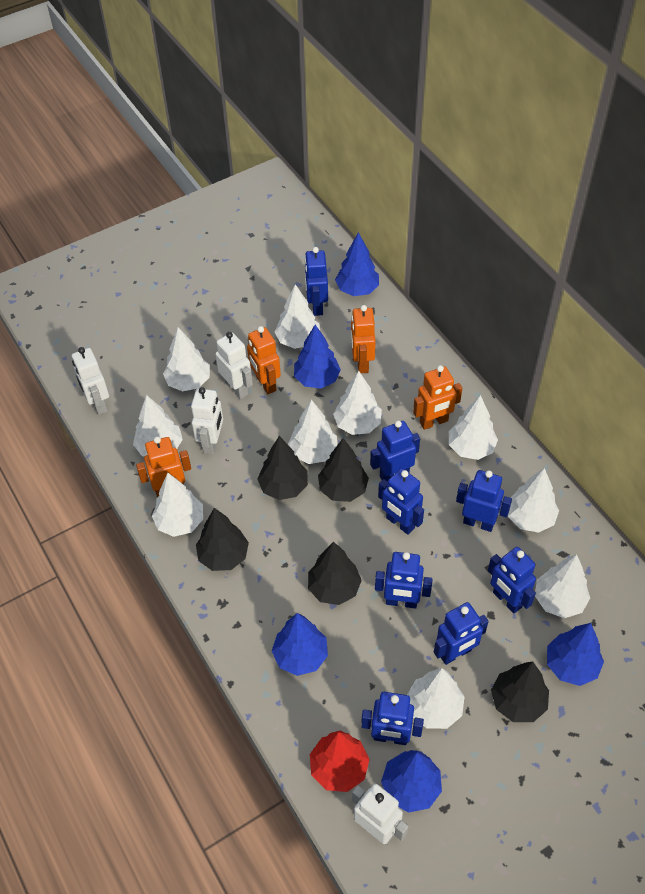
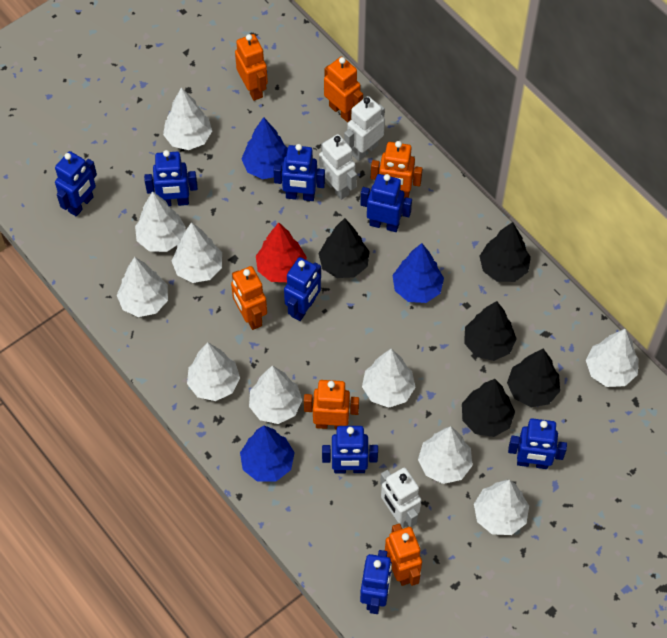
blue tree: 5 -> 3
orange robot: 4 -> 6
white robot: 4 -> 3

